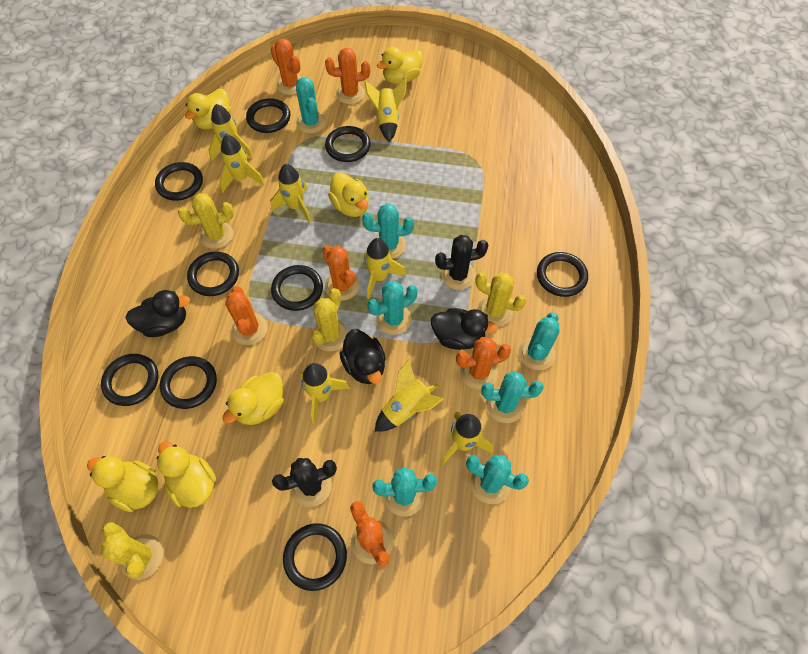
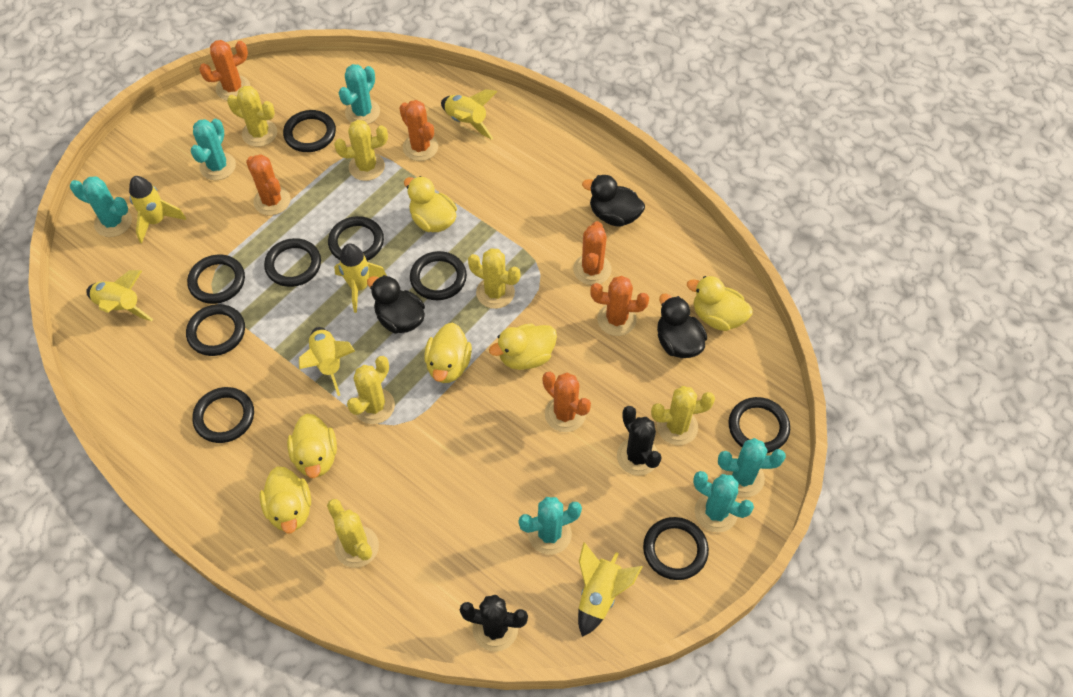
turquoise cactus: 7 -> 6
yellow cactus: 4 -> 6
yellow rocket: 8 -> 6

